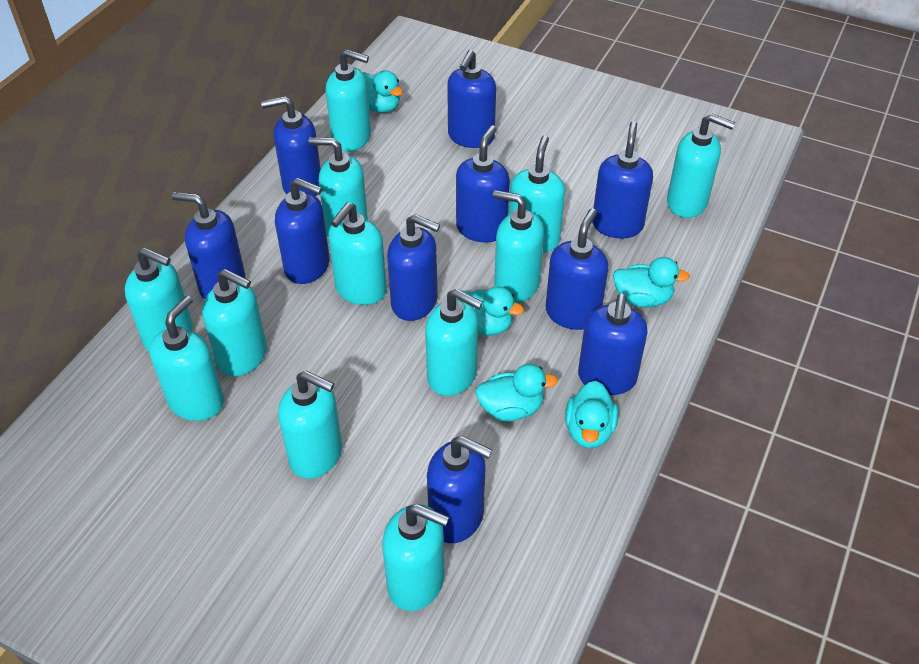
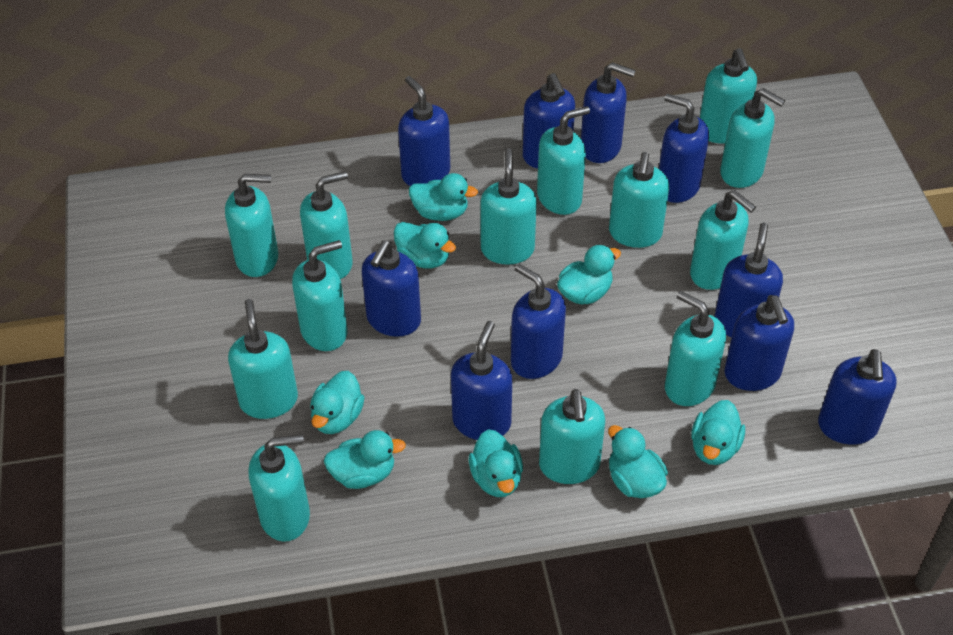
turquoise duck: 5 -> 8
turquoise soap dispenser: 12 -> 13

